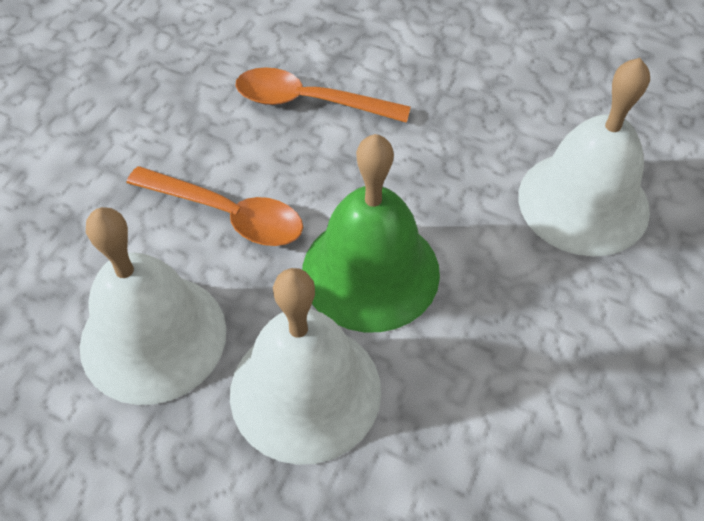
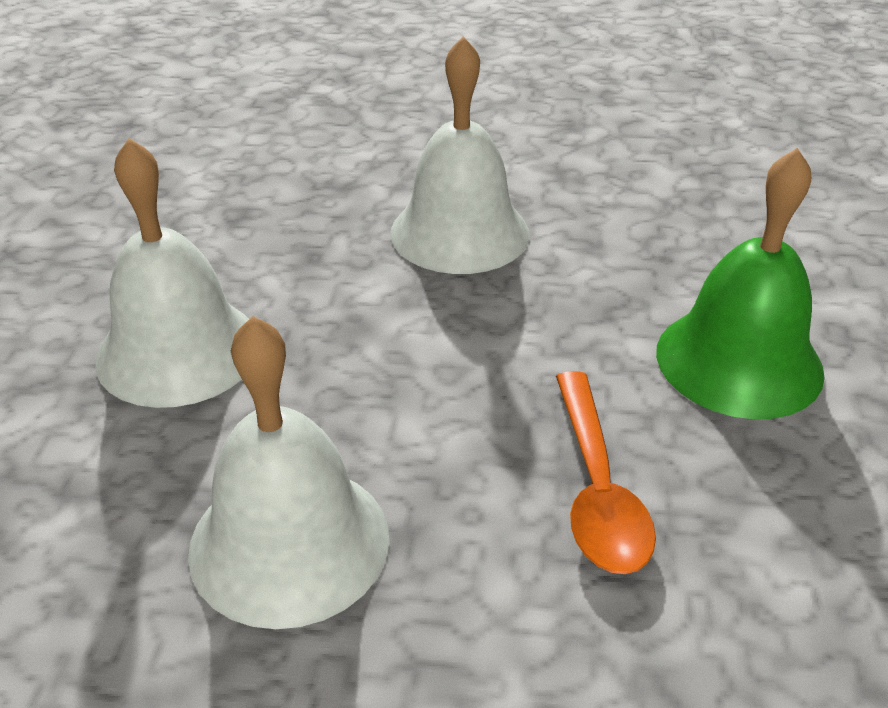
orange spoon: 2 -> 1

